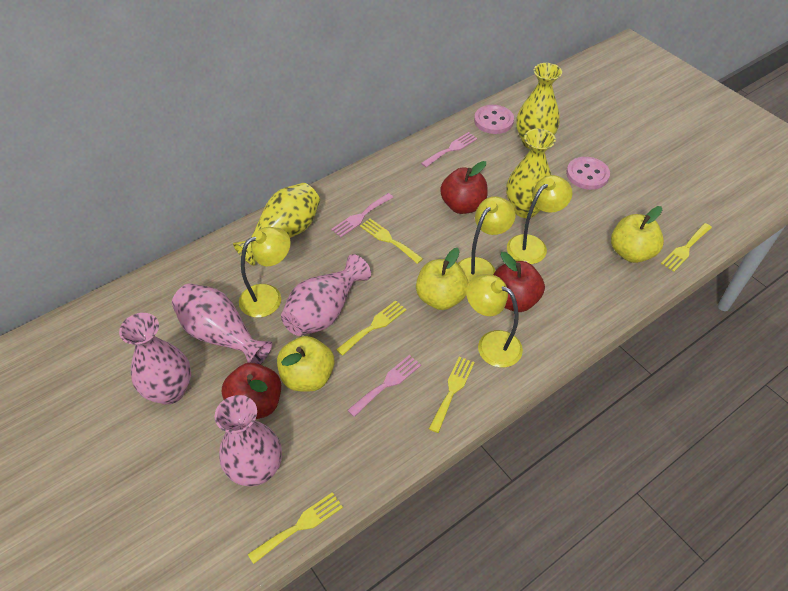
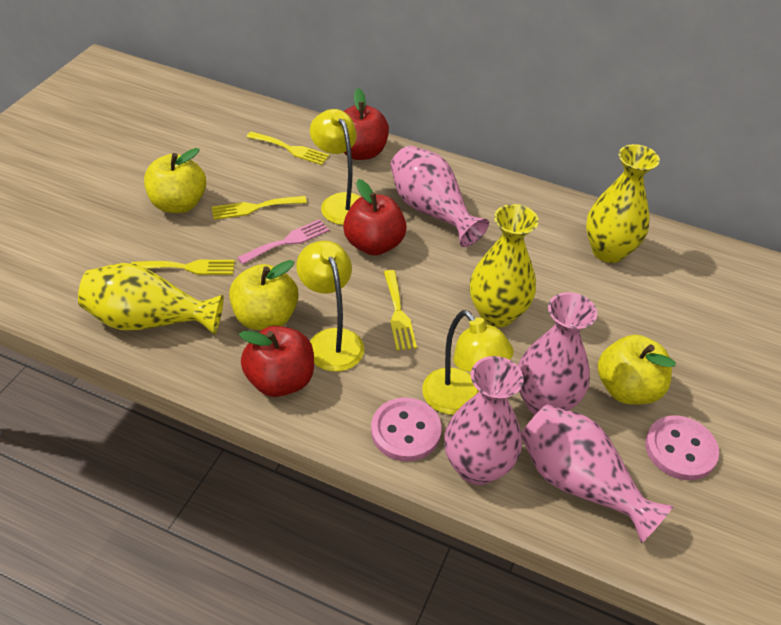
pink fork: 3 -> 1
yellow fork: 5 -> 4
yellow lamp: 4 -> 3

